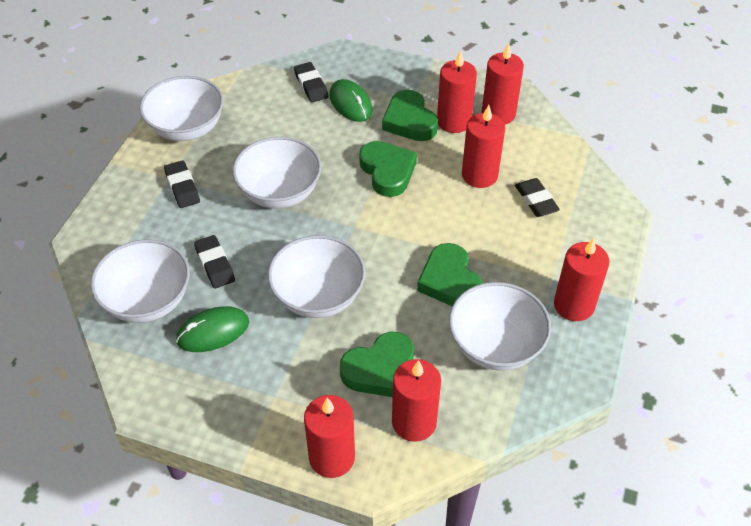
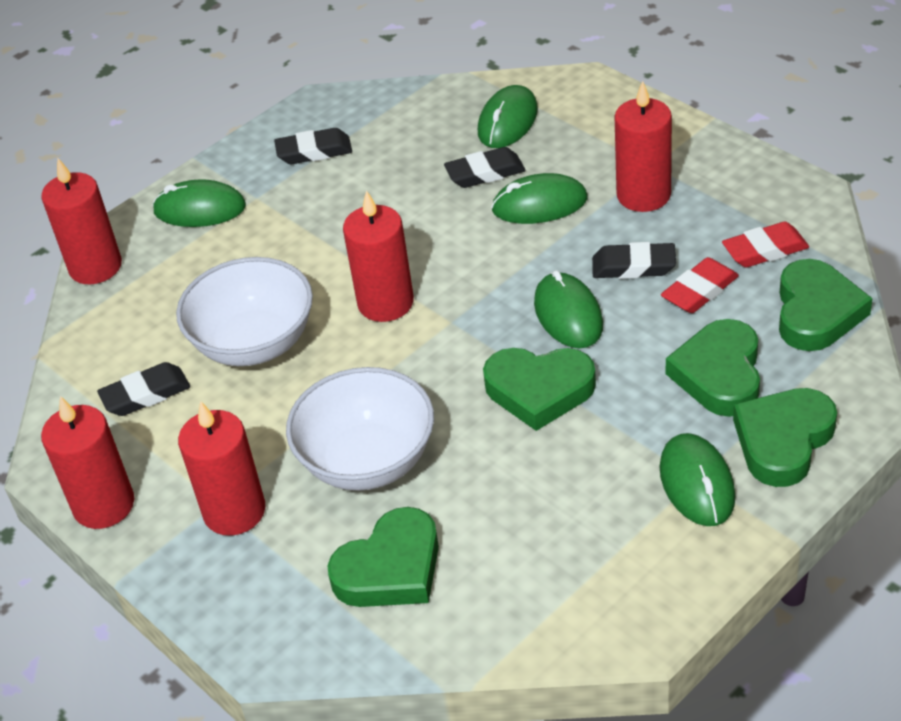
green heart: 4 -> 5
green mouse: 2 -> 5
red candle: 6 -> 5
red eraser: 0 -> 2
white bowl: 5 -> 2

